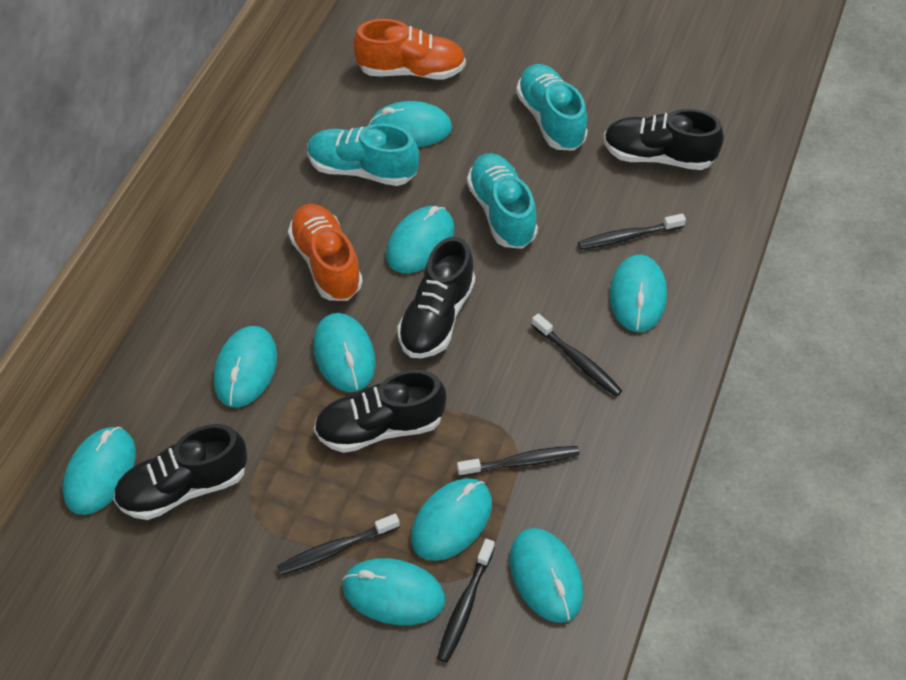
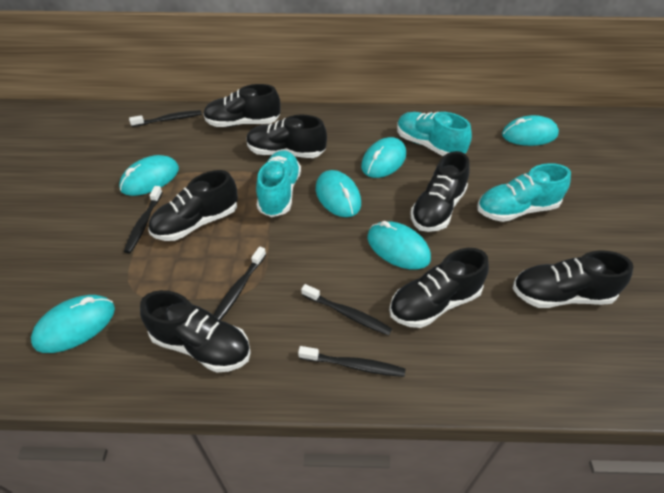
black shoe: 4 -> 7
orange shoe: 2 -> 0
turquoise mouse: 9 -> 6

